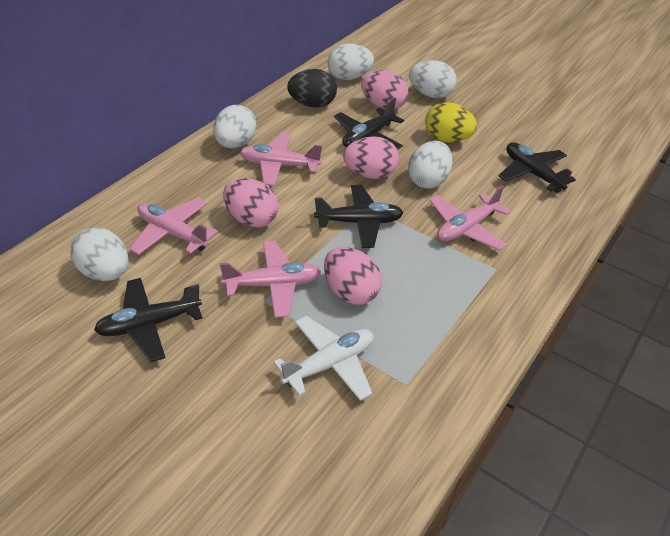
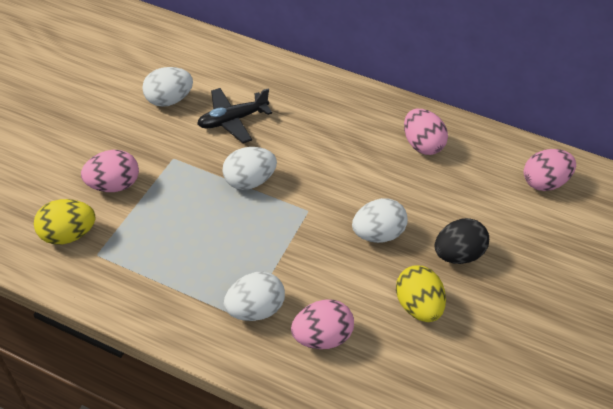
black plane: 4 -> 1
pink plane: 4 -> 0
white egg: 5 -> 4
white plane: 1 -> 0
yellow egg: 1 -> 2

